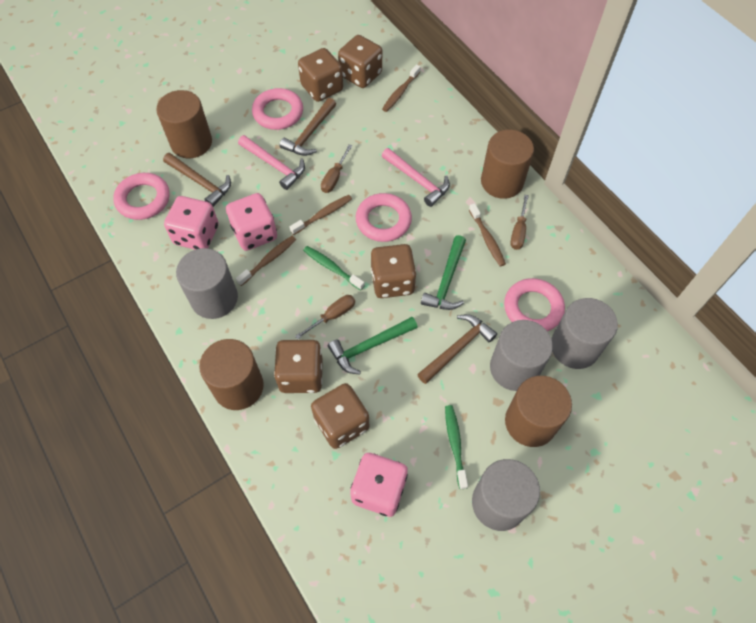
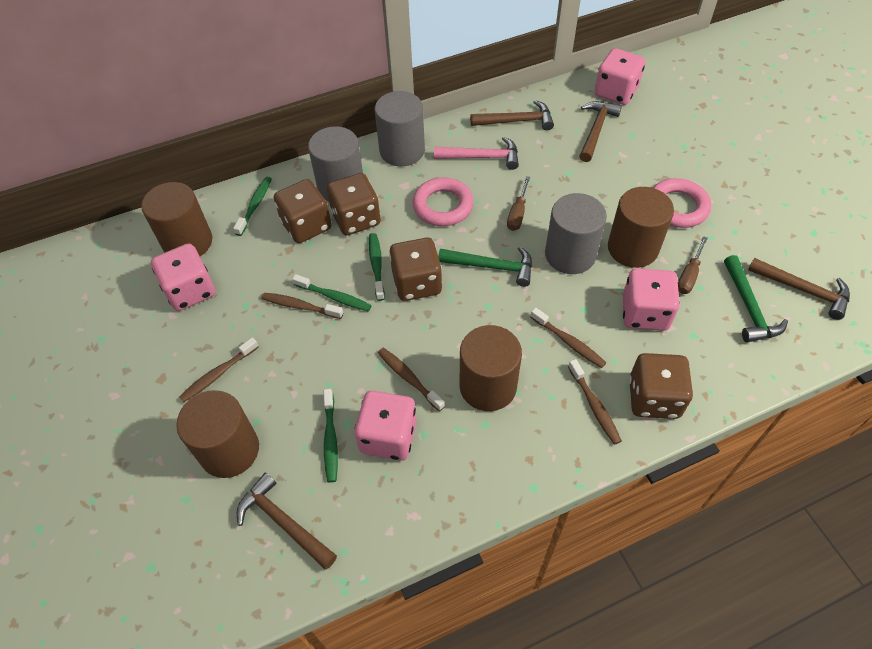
brown dice: 5 -> 4
brown hammer: 3 -> 4
brown screwdriver: 3 -> 2
brown toothbrush: 4 -> 5
green toothbrush: 2 -> 4
grey cylinder: 4 -> 3
pink dice: 3 -> 4
pink hammer: 2 -> 1
pink ring: 4 -> 2

